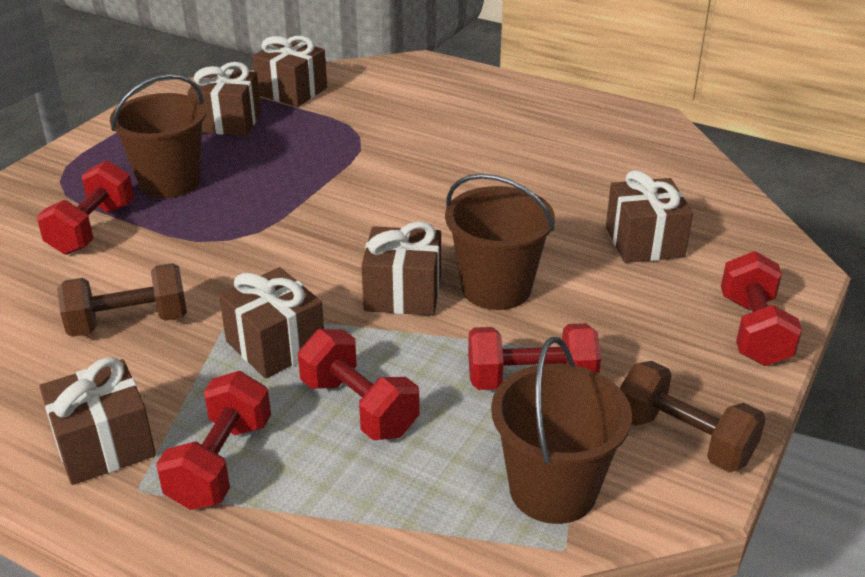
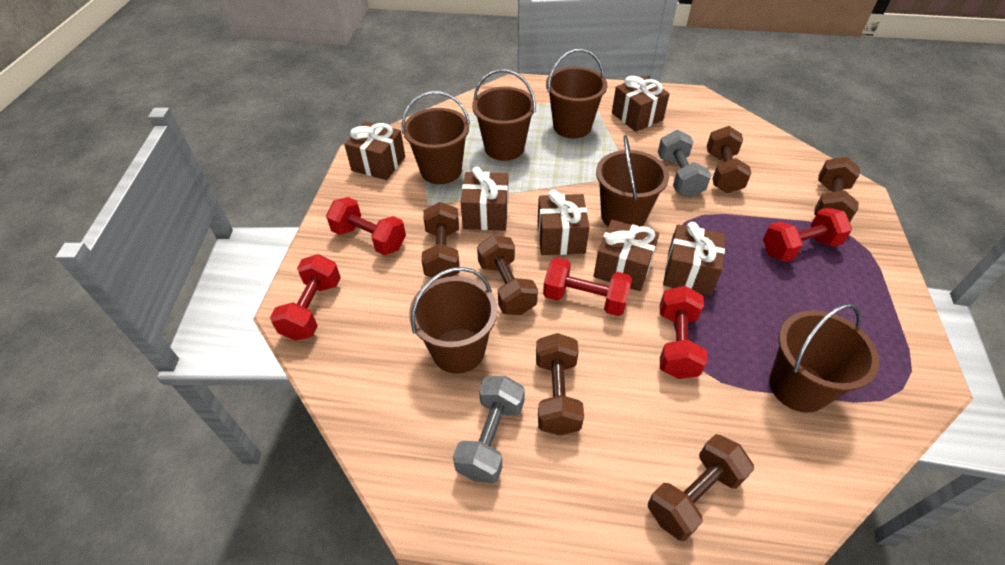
brown bucket: 3 -> 6
brown dumbbell: 2 -> 6
grey dumbbell: 0 -> 2

